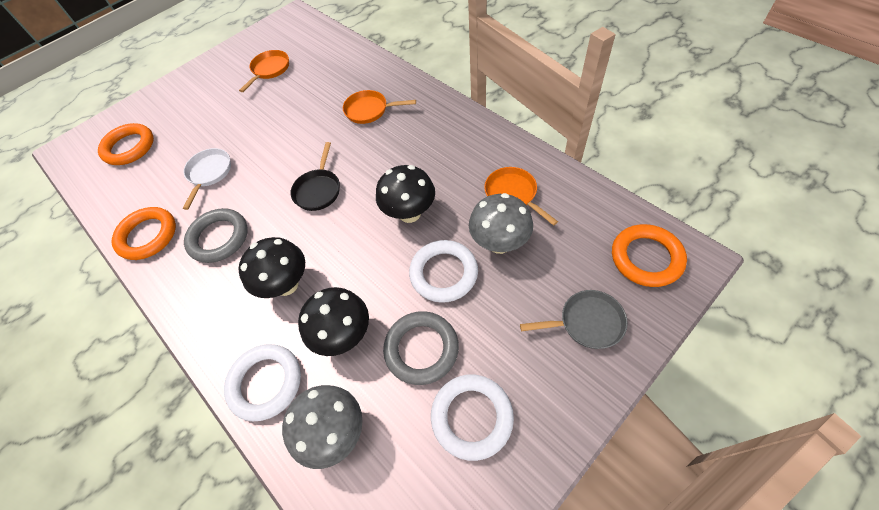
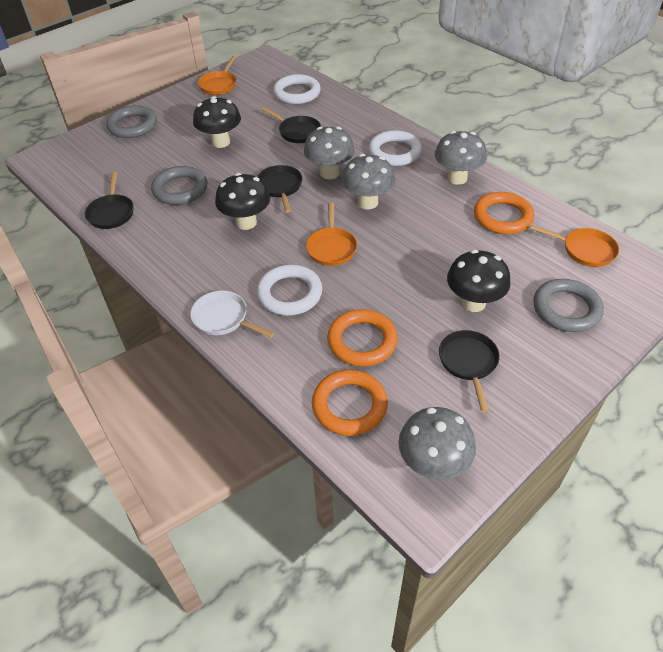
black pan: 1 -> 4
grey mushroom: 2 -> 4
grey pan: 1 -> 0
grey ring: 2 -> 3

